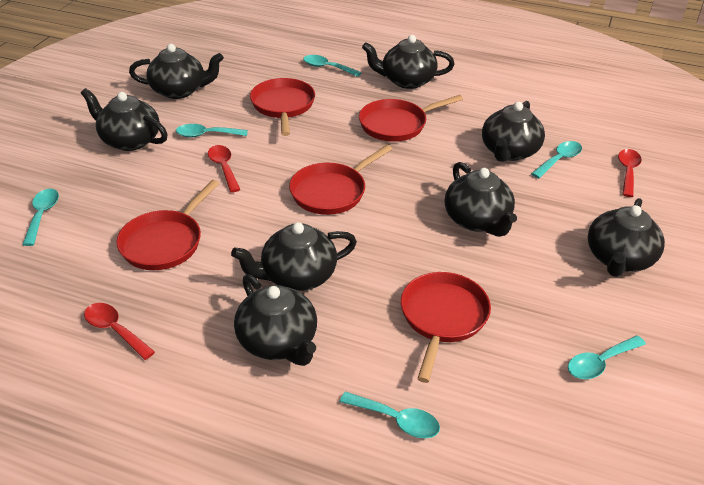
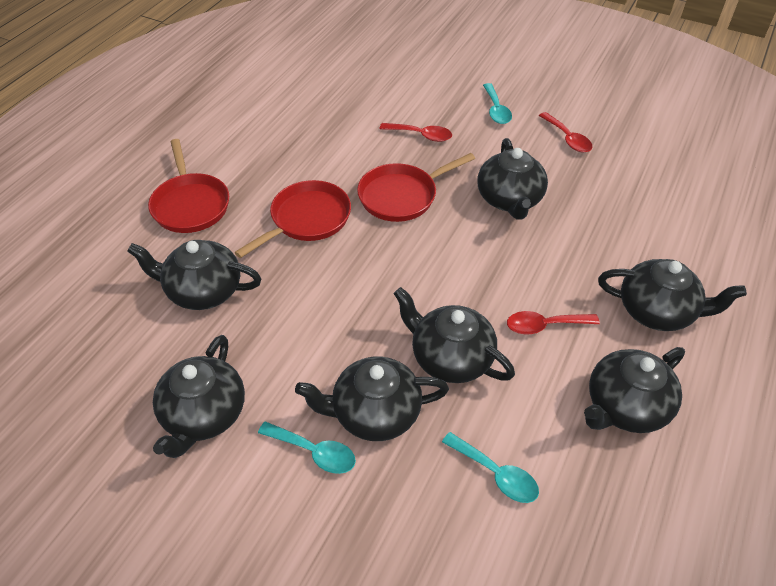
black teapot: 8 -> 7
red pan: 5 -> 3
turquoise spoon: 6 -> 3

